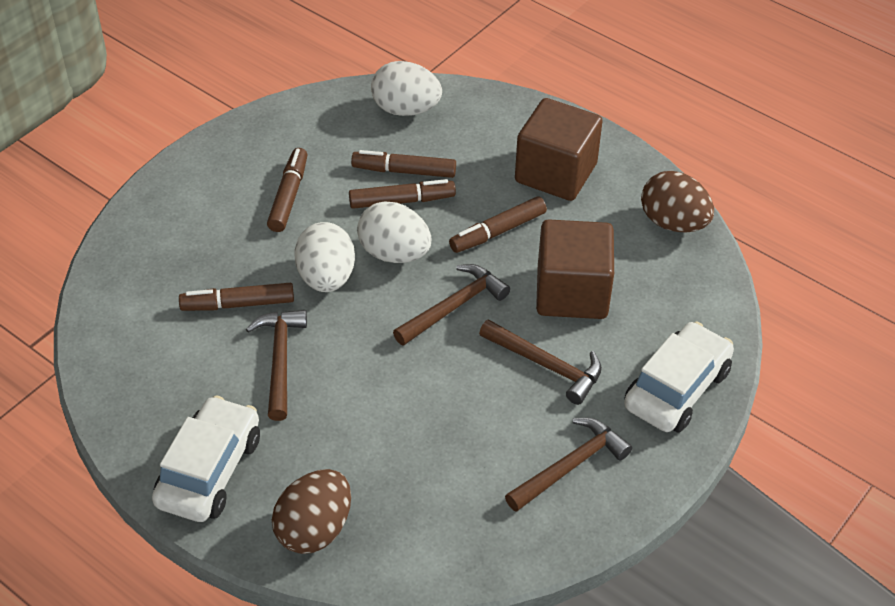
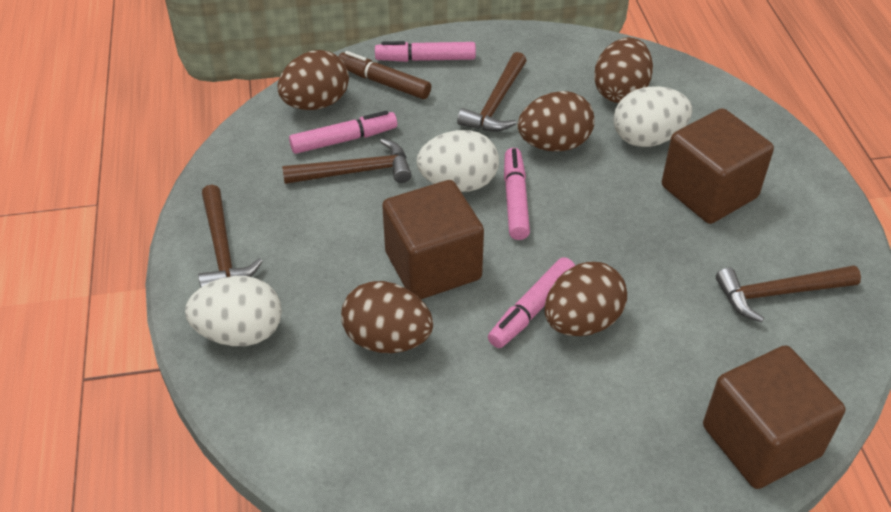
brown cube: 2 -> 3
brown egg: 2 -> 5
brown marker: 5 -> 1
pink marker: 0 -> 4
white car: 2 -> 0

